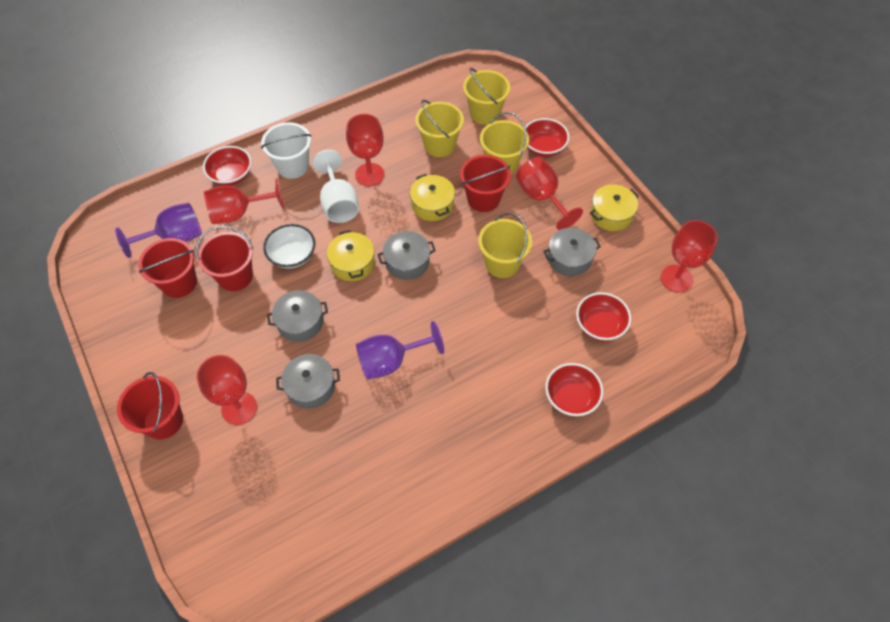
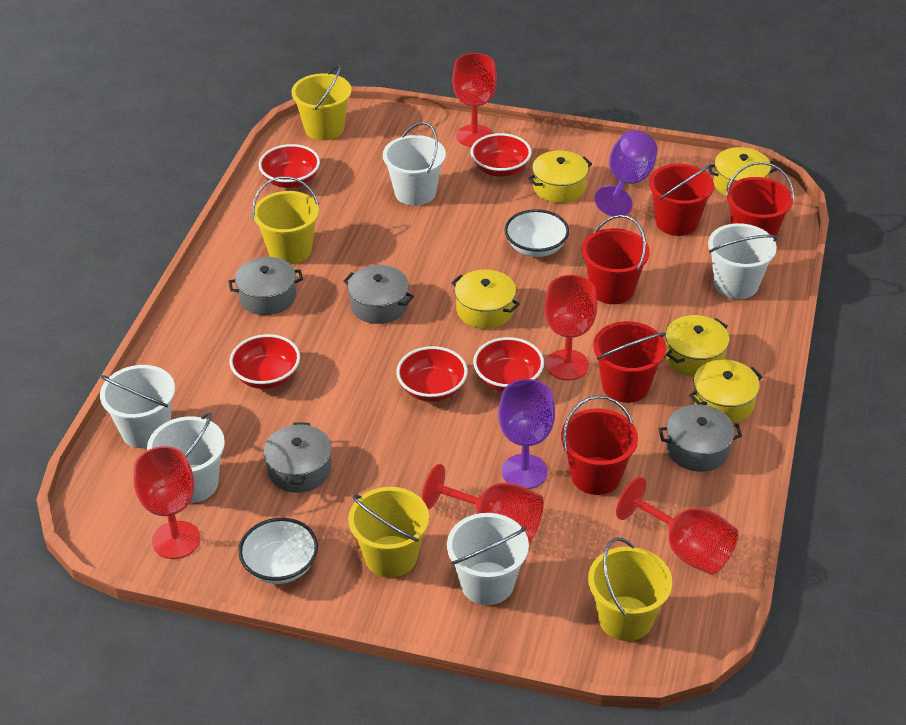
red bowl: 4 -> 5
red bucket: 4 -> 5
white bowl: 1 -> 2
white bucket: 1 -> 5
white goblet: 1 -> 0
yellow pot: 3 -> 5

